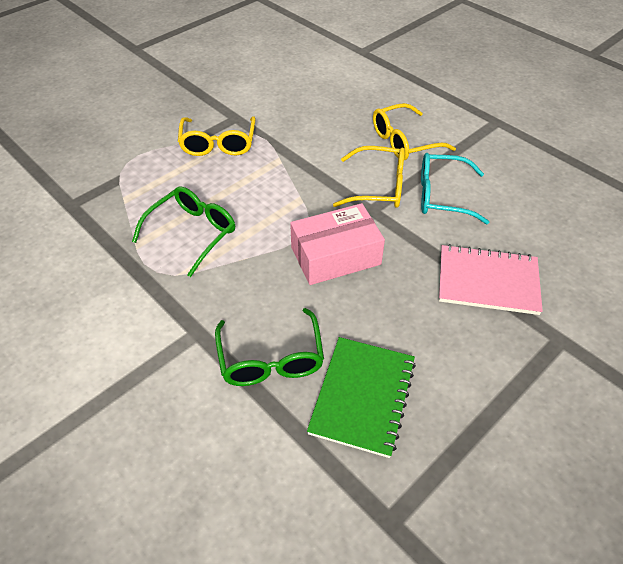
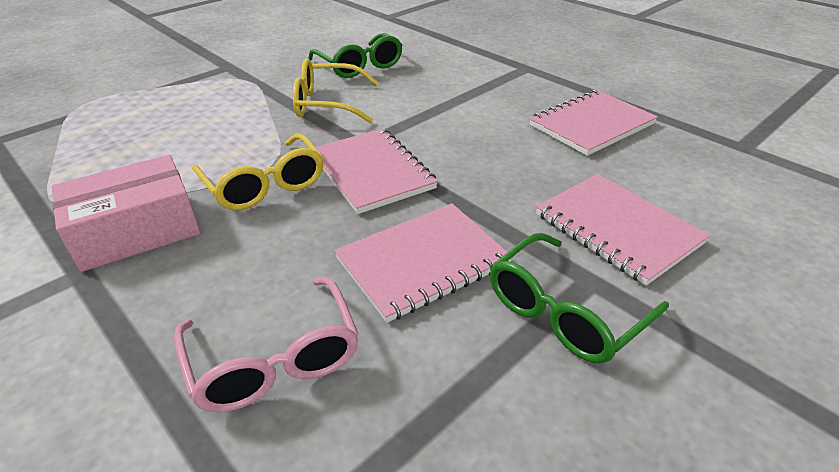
green notebook: 1 -> 0
pink glasses: 0 -> 1
pink notebook: 1 -> 4
turquoise glasses: 1 -> 0
yellow glasses: 3 -> 2

